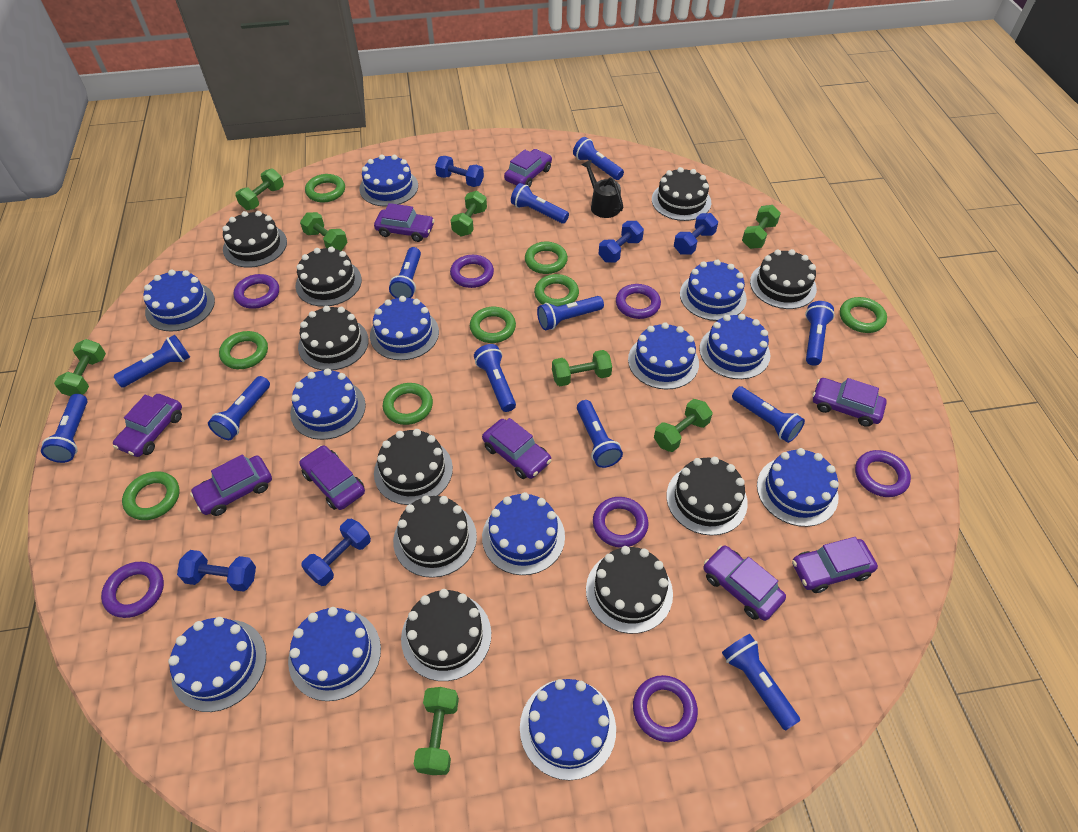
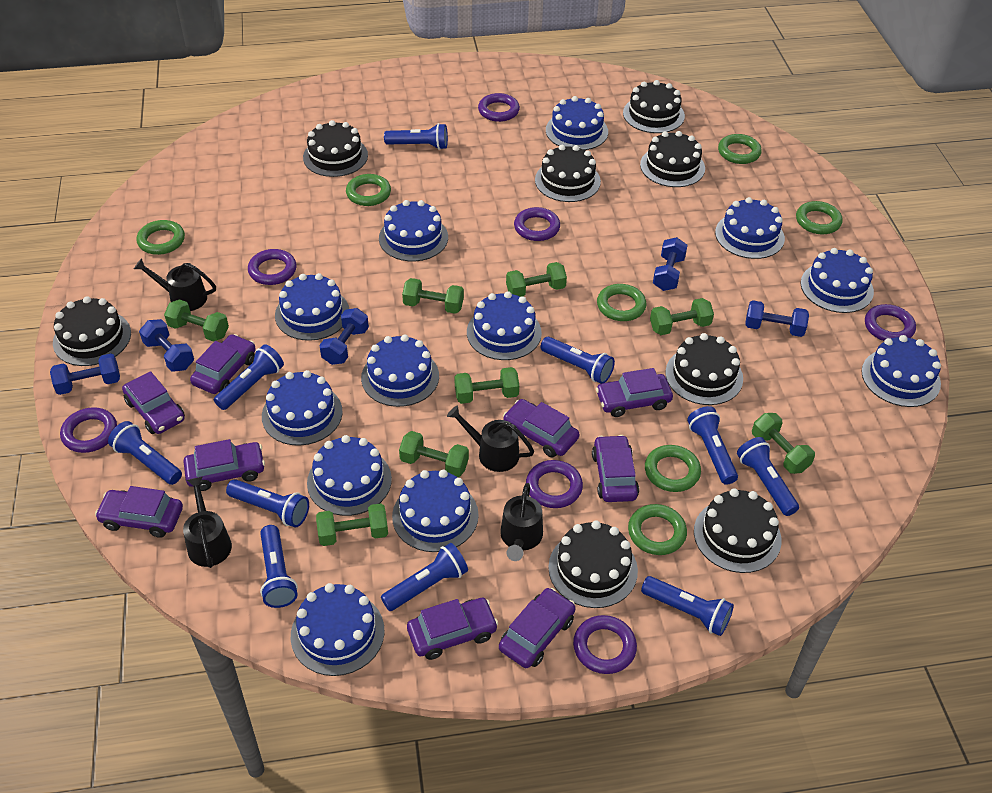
black cake: 10 -> 8
black watering can: 1 -> 4
blue flashlight: 12 -> 10
green ring: 8 -> 7

